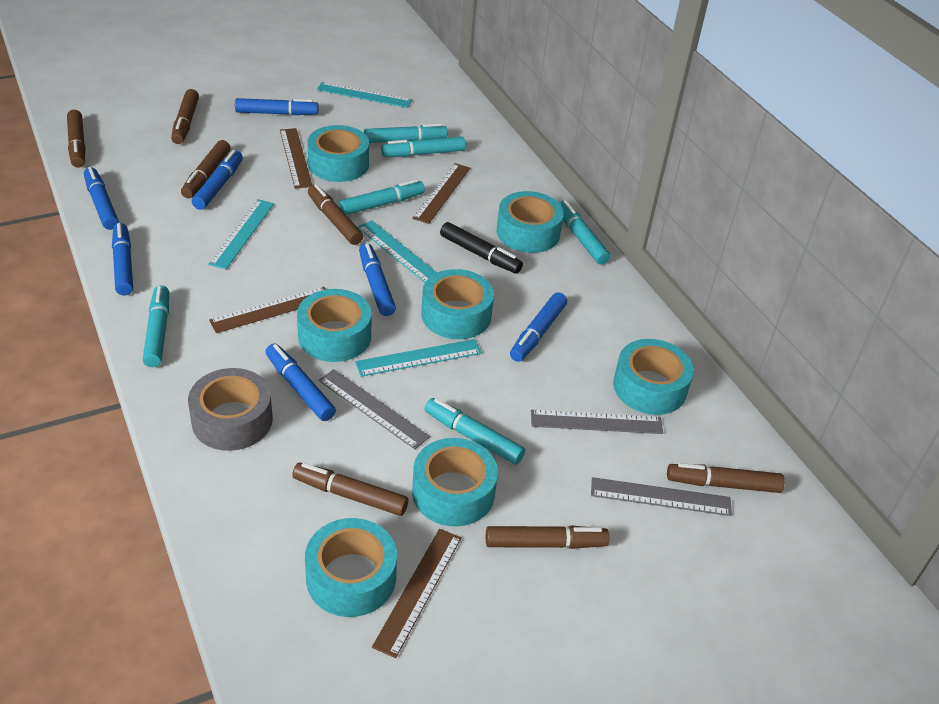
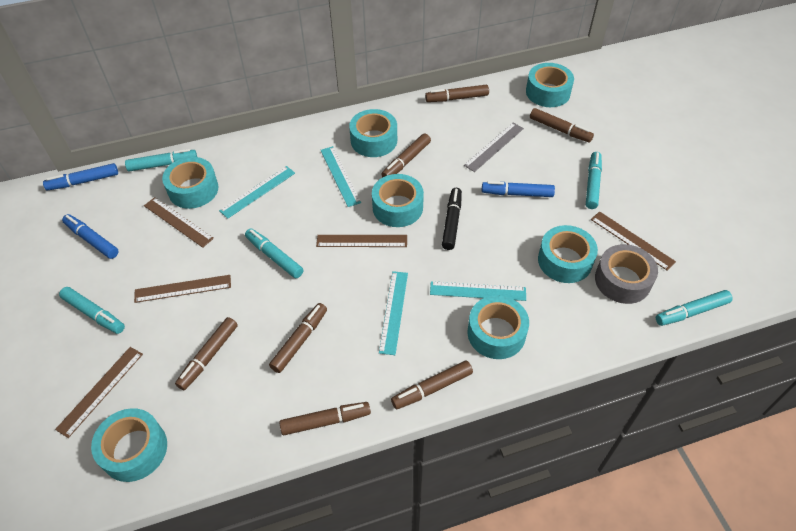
blue marker: 7 -> 3
brown ruler: 4 -> 5
grey ruler: 3 -> 1
turquoise marker: 6 -> 5

